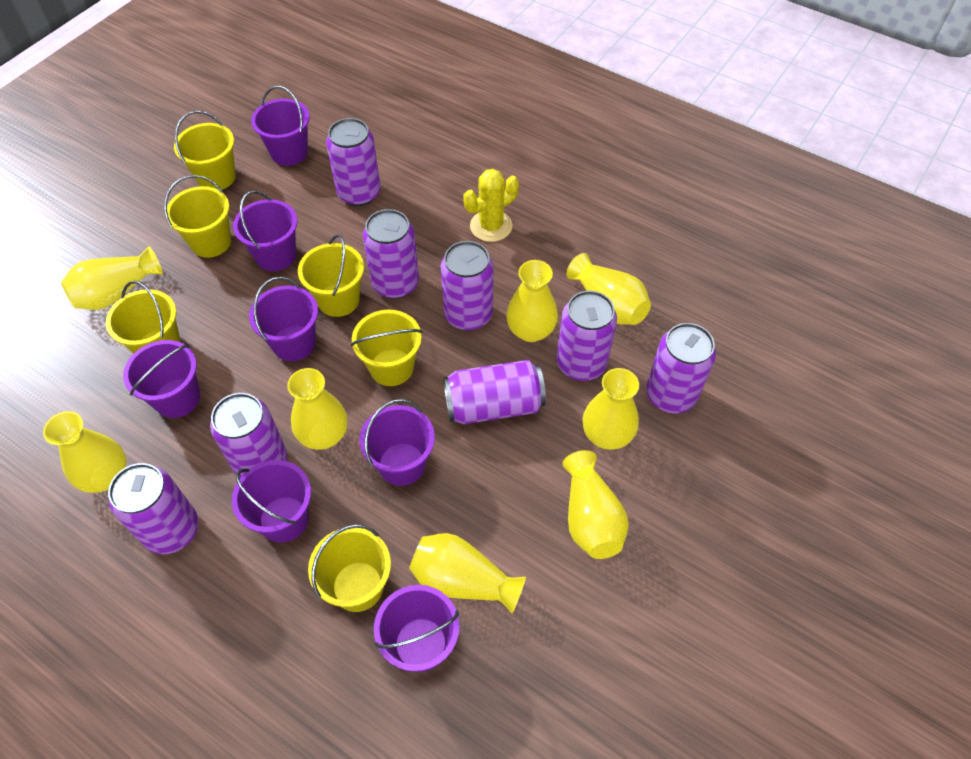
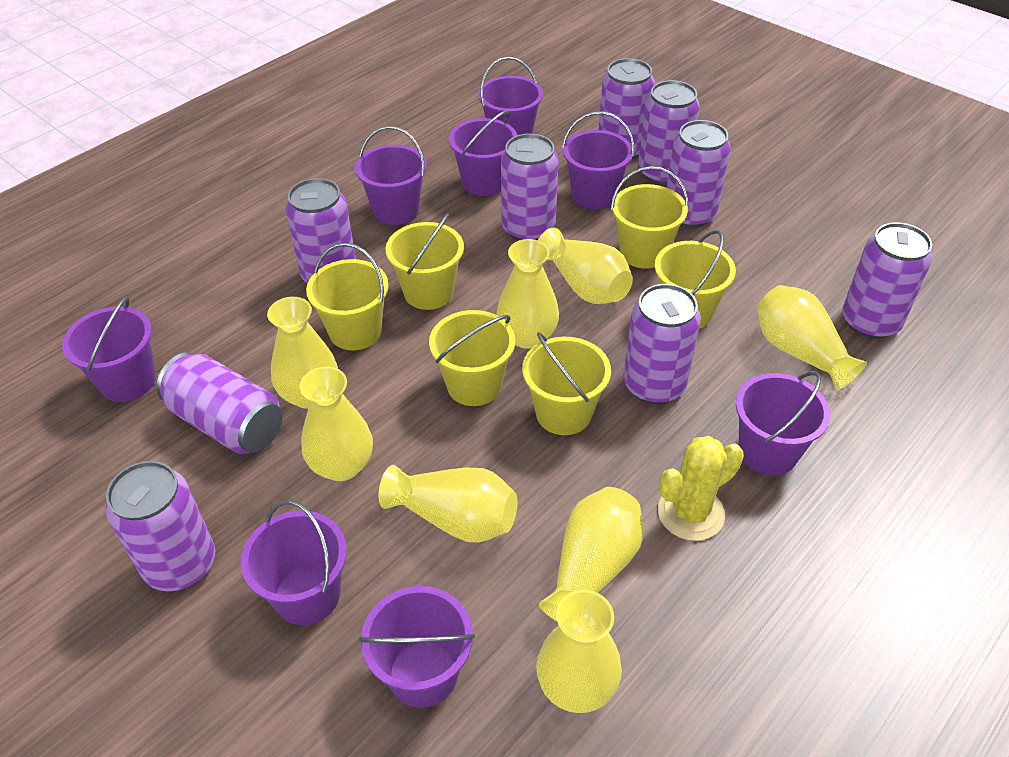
purple bucket: 7 -> 8
purple can: 8 -> 9

